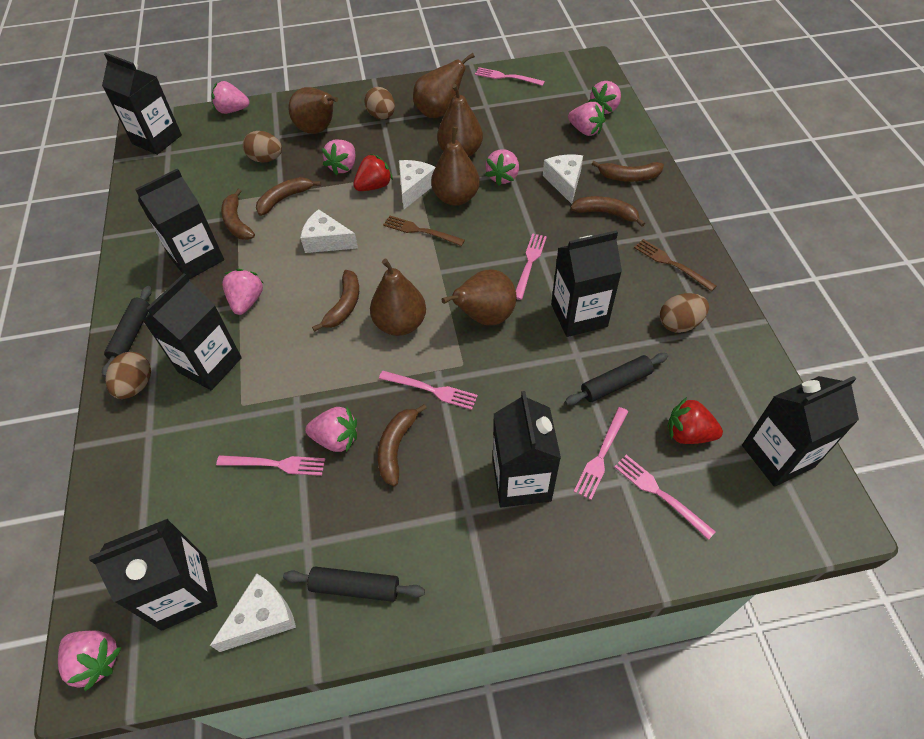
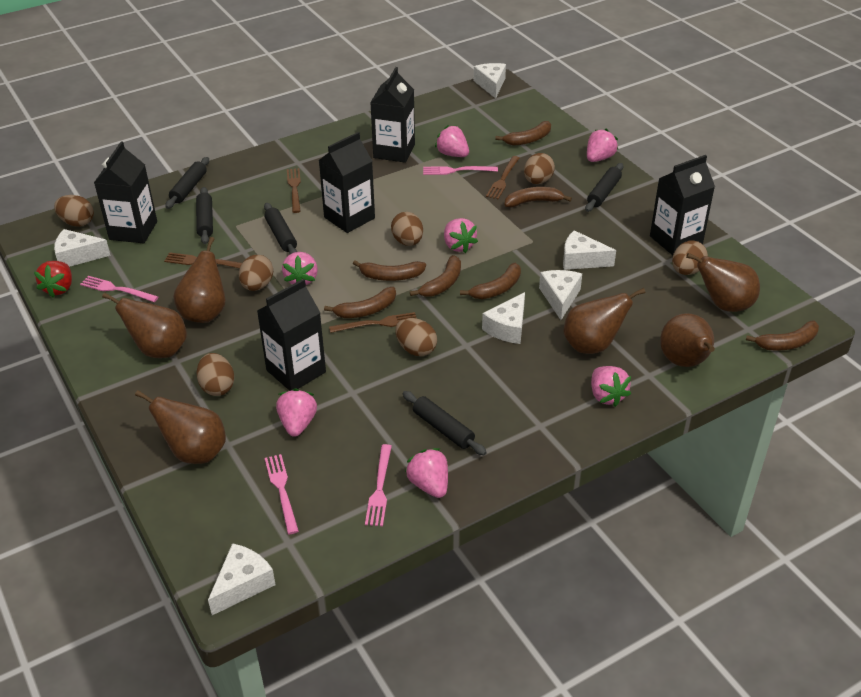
black carton: 7 -> 5
black rolling pin: 3 -> 5
brown banana: 6 -> 7
brown egg: 4 -> 7
brown fork: 2 -> 4
pink fork: 6 -> 4
pink strawberry: 8 -> 7
red strawberry: 2 -> 1
white cheese: 4 -> 6

